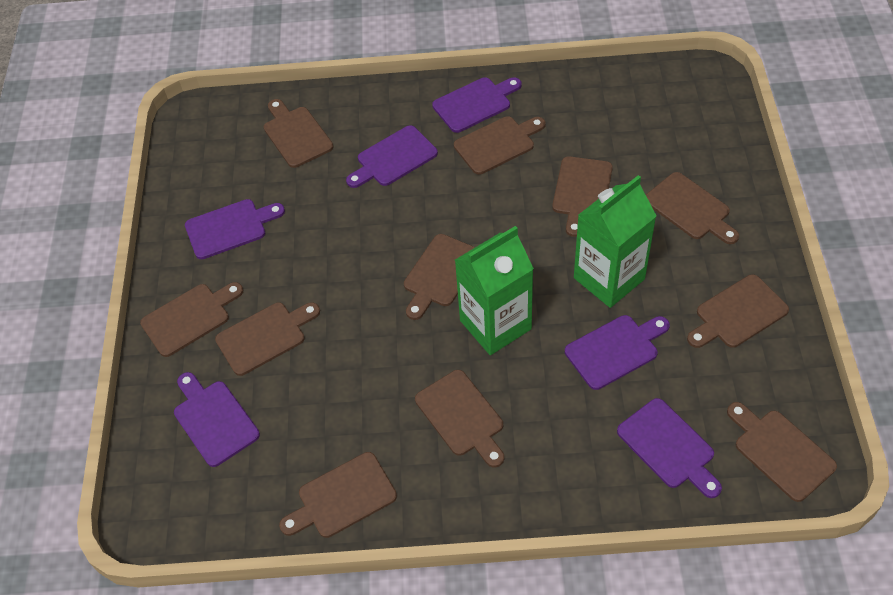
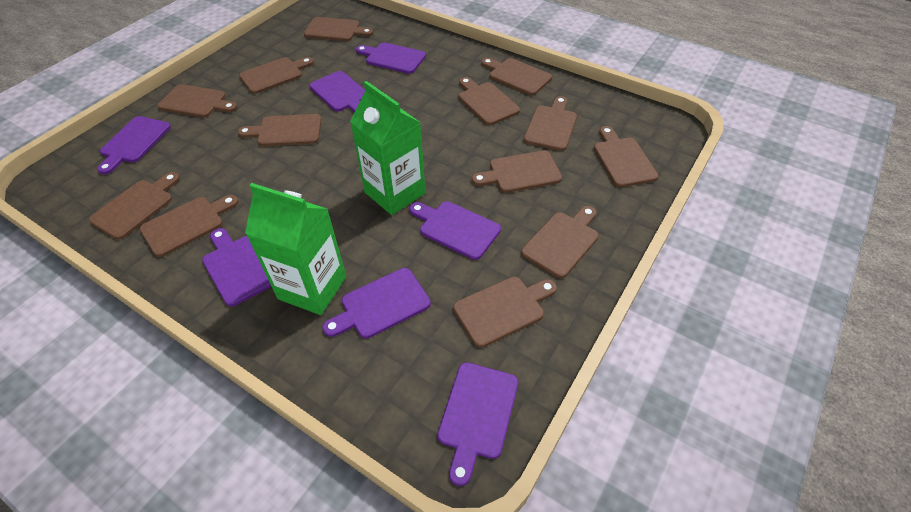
brown cutting board: 11 -> 13
purple cutting board: 6 -> 7

